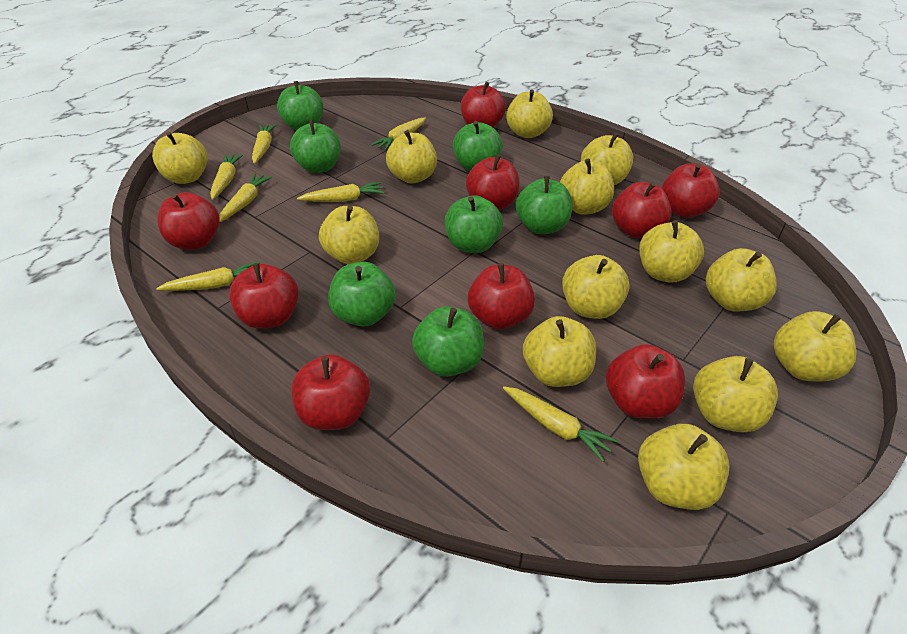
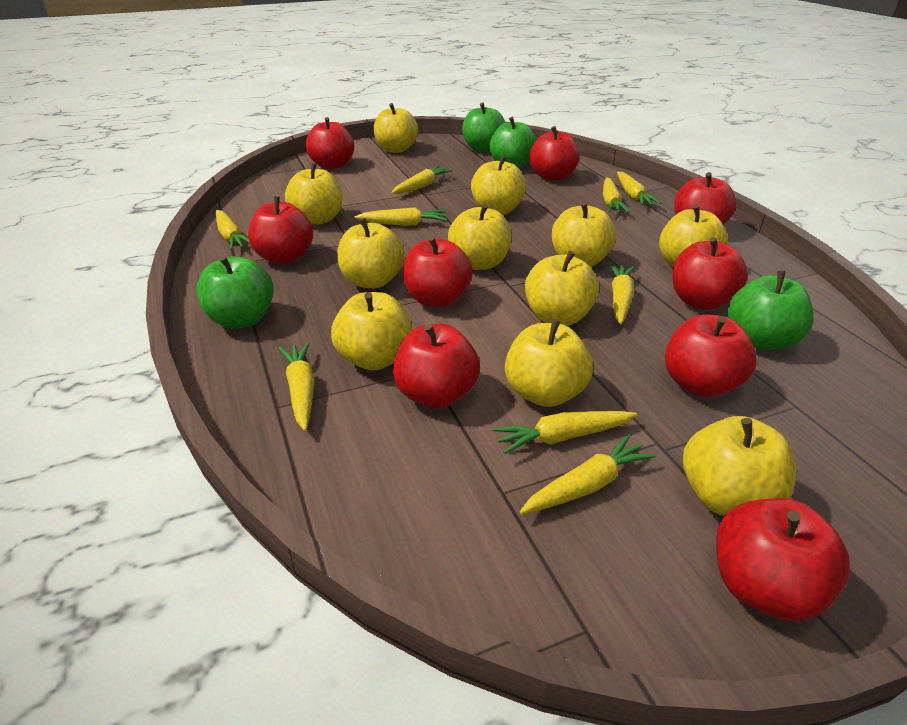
green apple: 7 -> 4
yellow apple: 13 -> 11
yellow carrot: 7 -> 9

